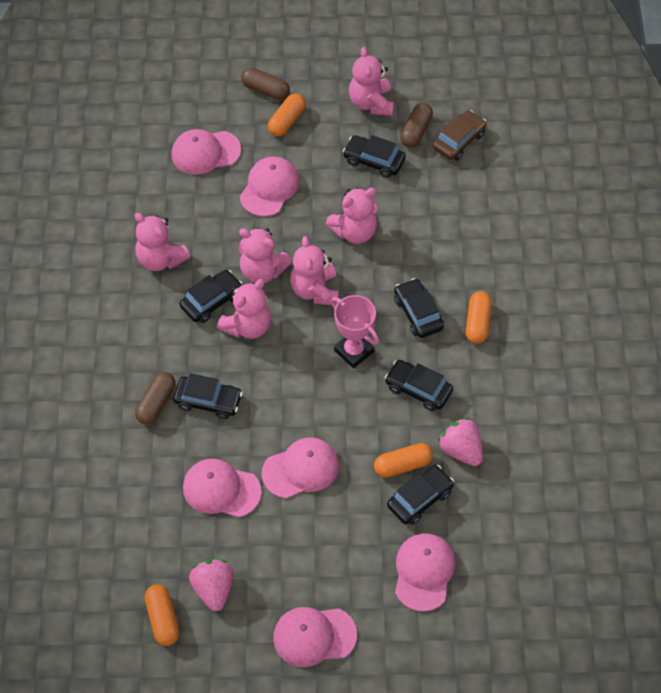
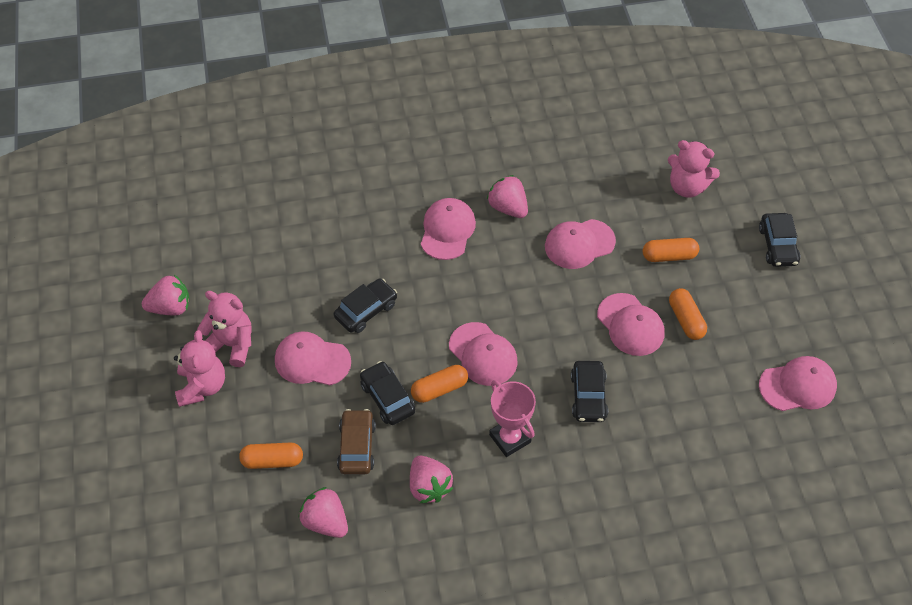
black car: 6 -> 4
brown capsule: 3 -> 0
pink strawberry: 2 -> 4
pink teddy bear: 6 -> 3

